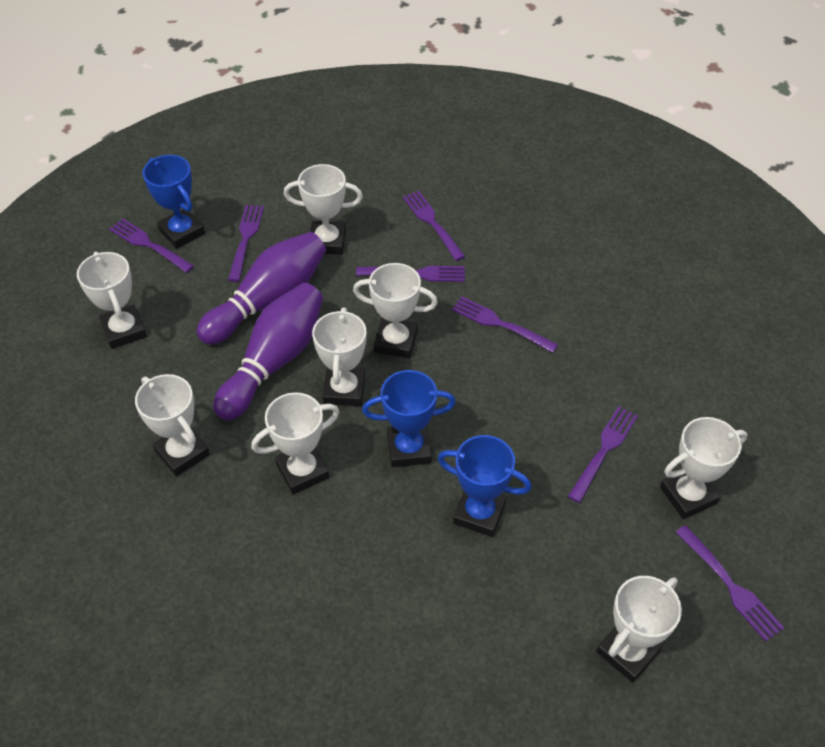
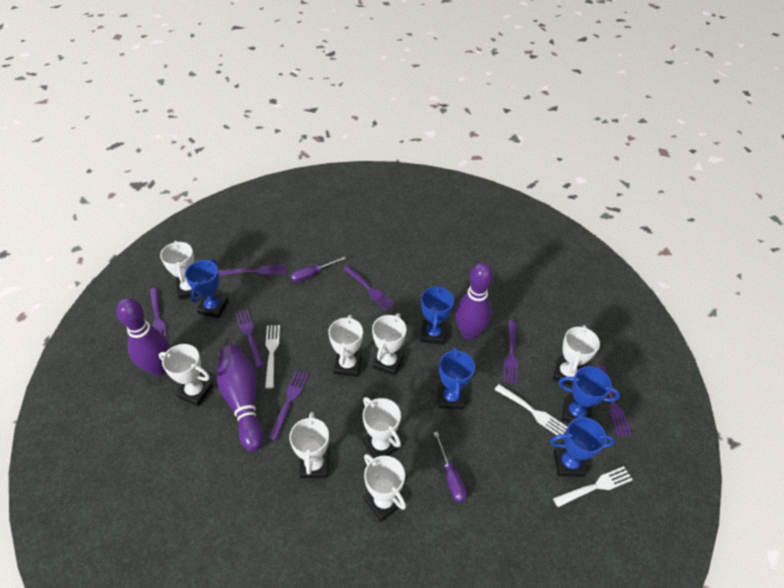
blue trophy: 3 -> 5
purple bowling pin: 2 -> 3
purple screwdriver: 0 -> 2
white fork: 0 -> 3

